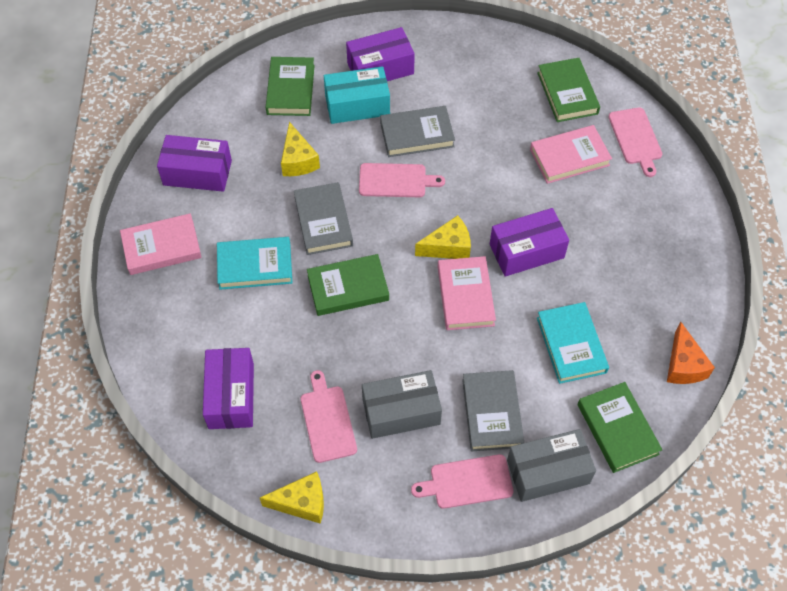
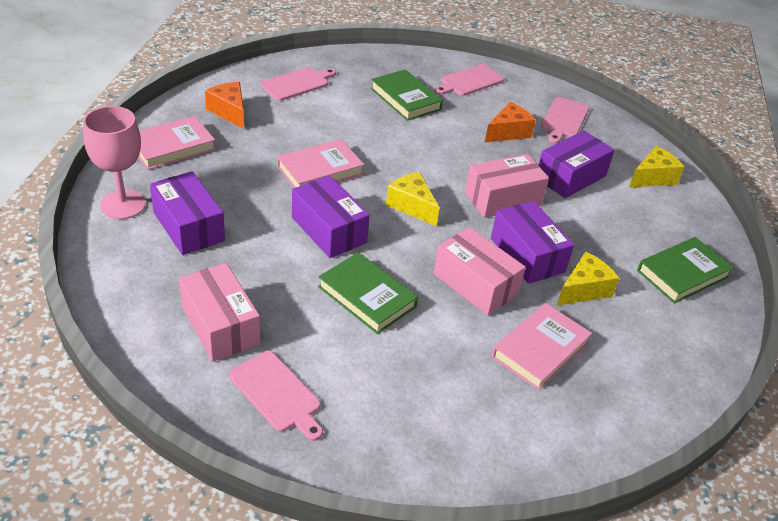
green book: 4 -> 3
grey book: 3 -> 0
grey box: 2 -> 0
orange cheese: 1 -> 2
pink box: 0 -> 3
pink goblet: 0 -> 1
turquoise book: 2 -> 0
turquoise box: 1 -> 0

